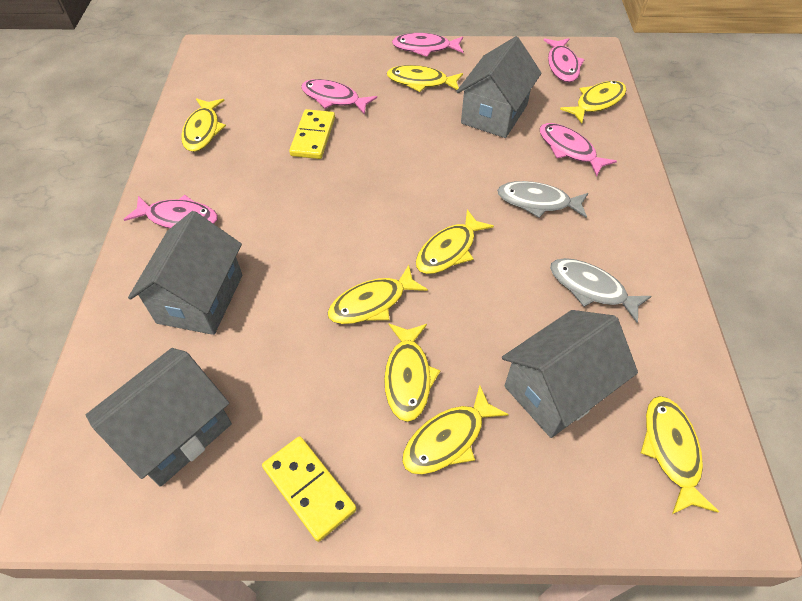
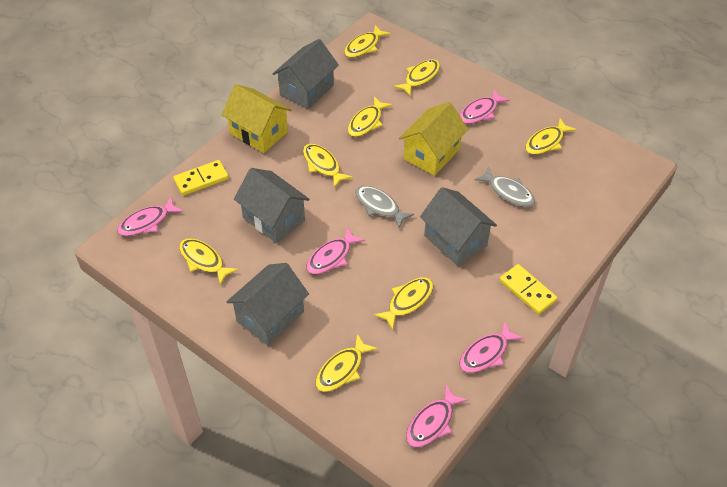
yellow house: 0 -> 2

